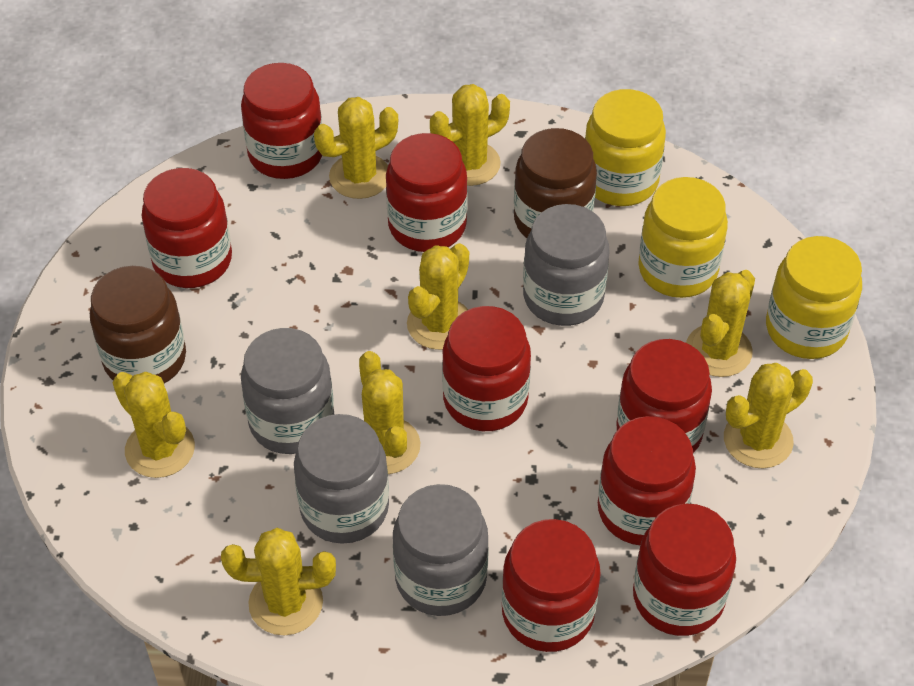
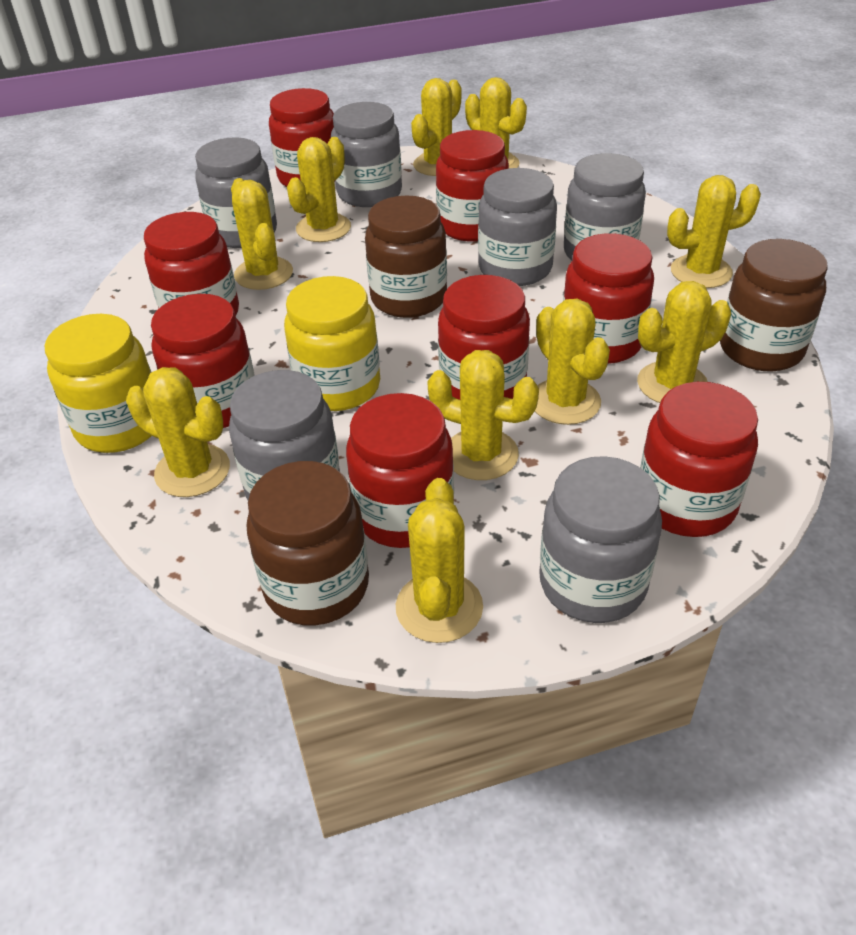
brown jar: 2 -> 3
grey jar: 4 -> 6
yellow cactus: 8 -> 10
yellow jar: 3 -> 2

